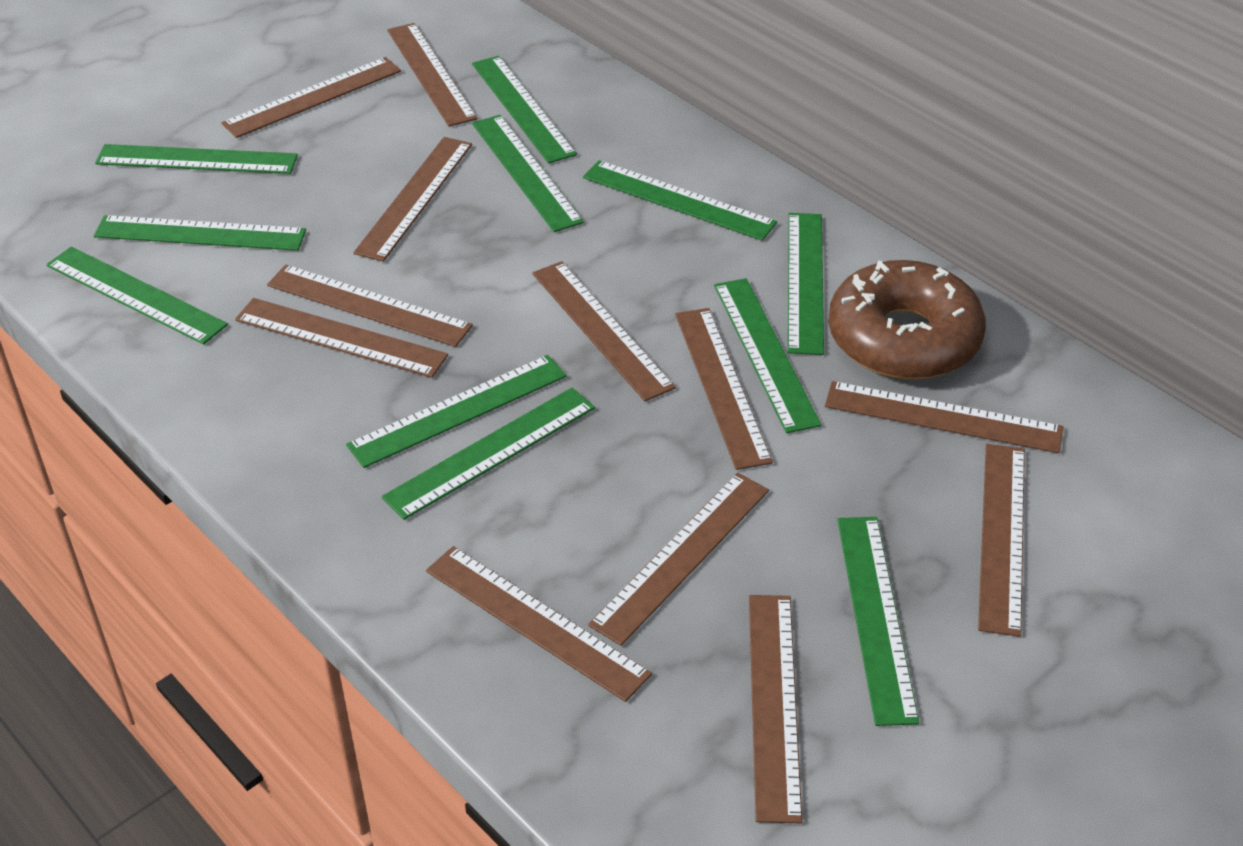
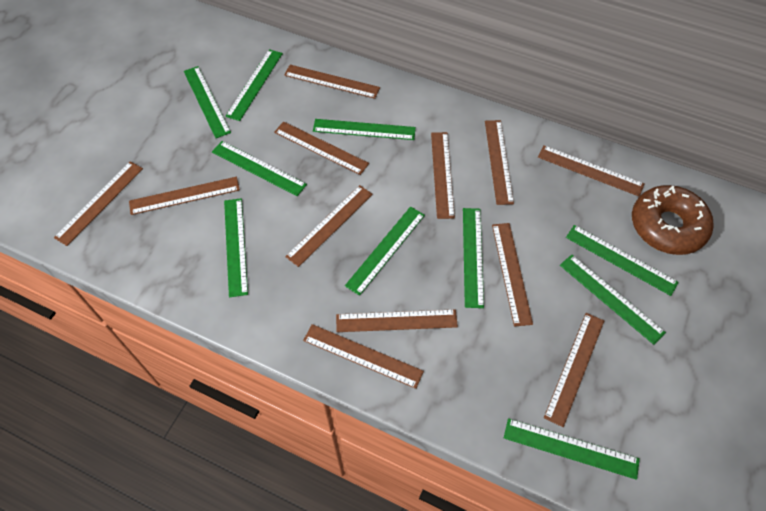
green ruler: 11 -> 10

